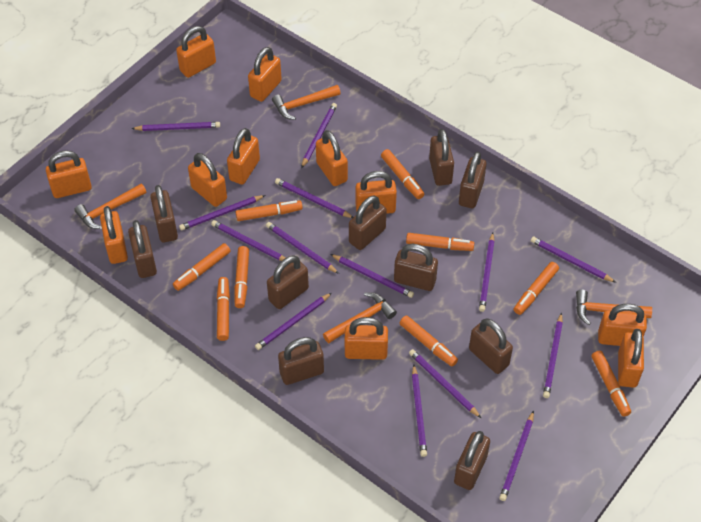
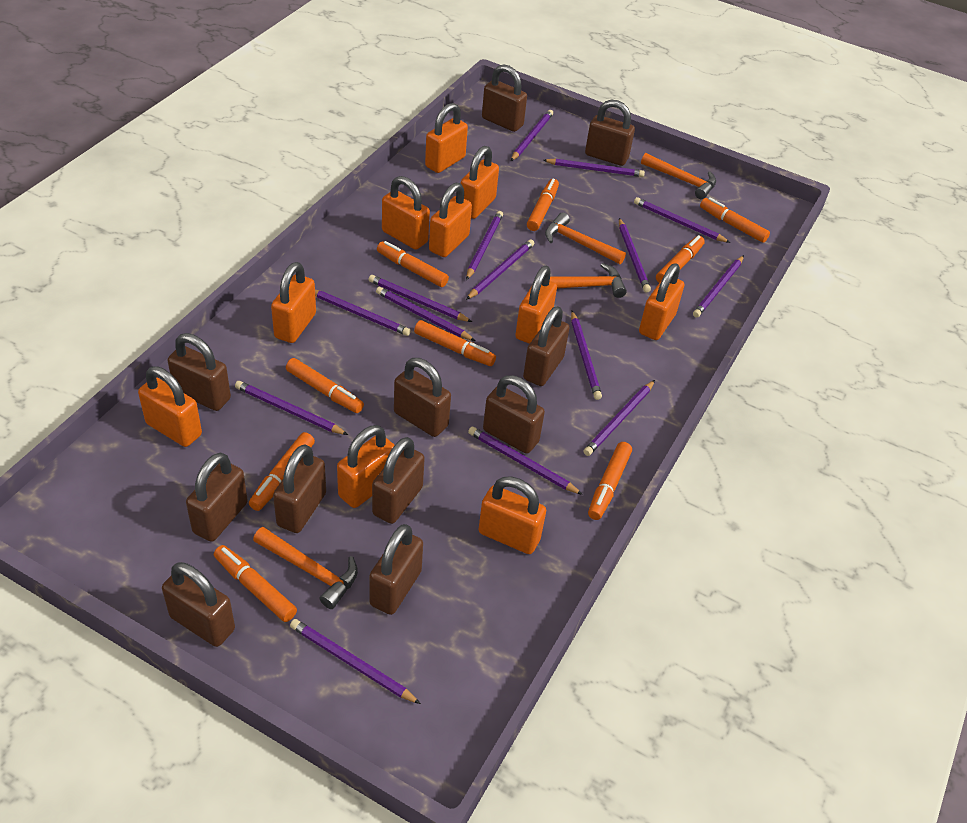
brown padlock: 10 -> 11
orange padlock: 11 -> 10
purple pencil: 14 -> 15

